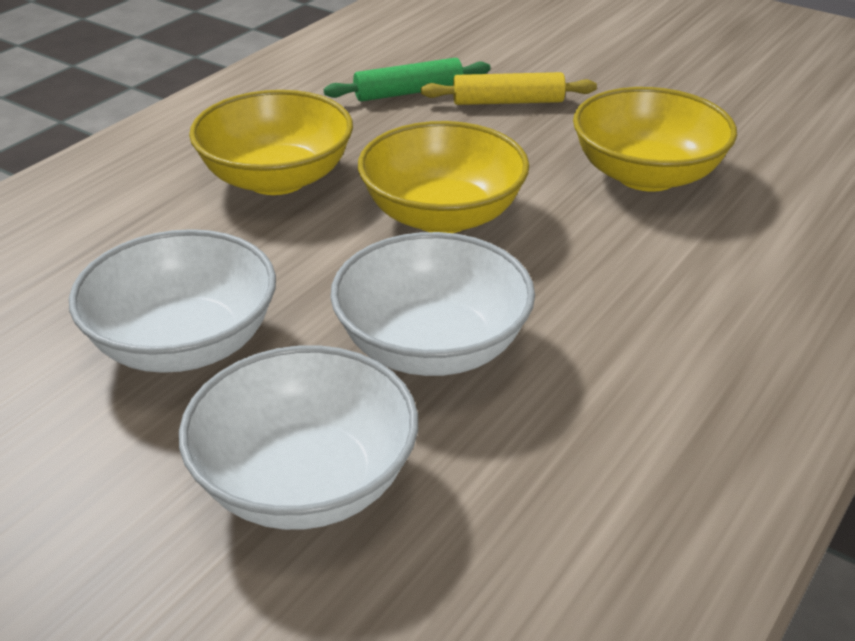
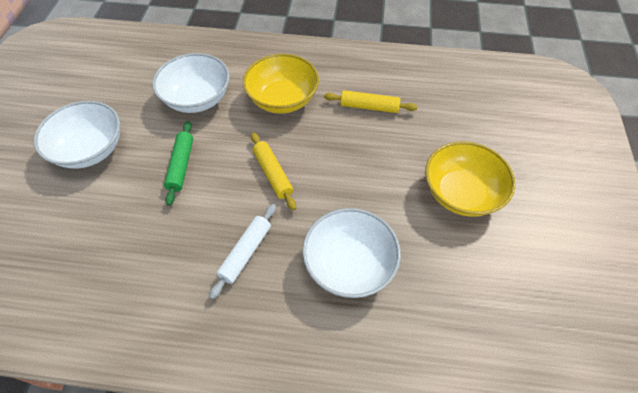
white rolling pin: 0 -> 1
yellow bowl: 3 -> 2
yellow rolling pin: 1 -> 2

